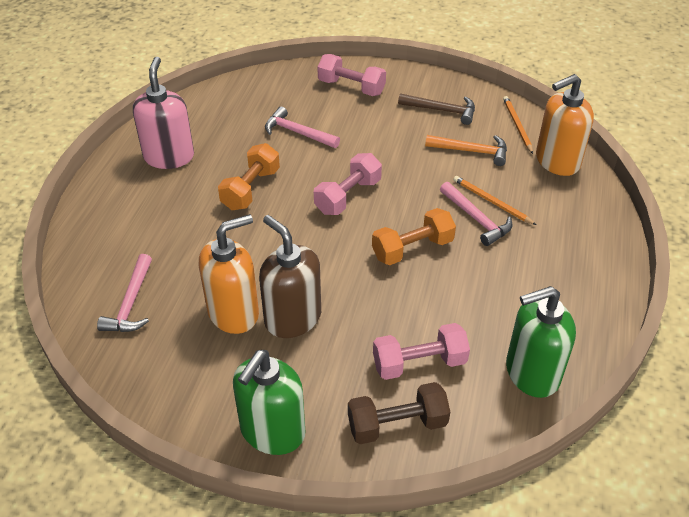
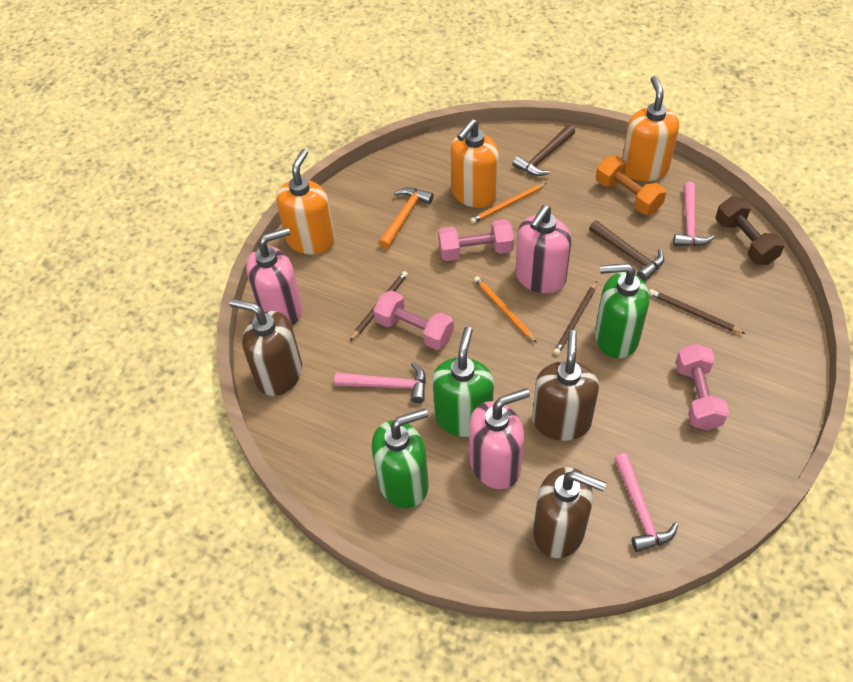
brown hammer: 1 -> 2
brown pencil: 0 -> 3
brown soap dispenser: 1 -> 3
green soap dispenser: 2 -> 3
orange dumbbell: 2 -> 1
orange soap dispenser: 2 -> 3
pink soap dispenser: 1 -> 3

